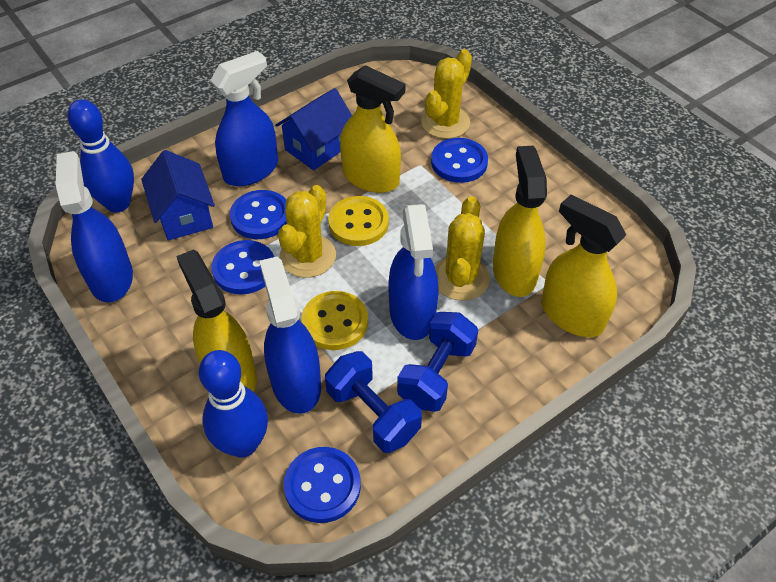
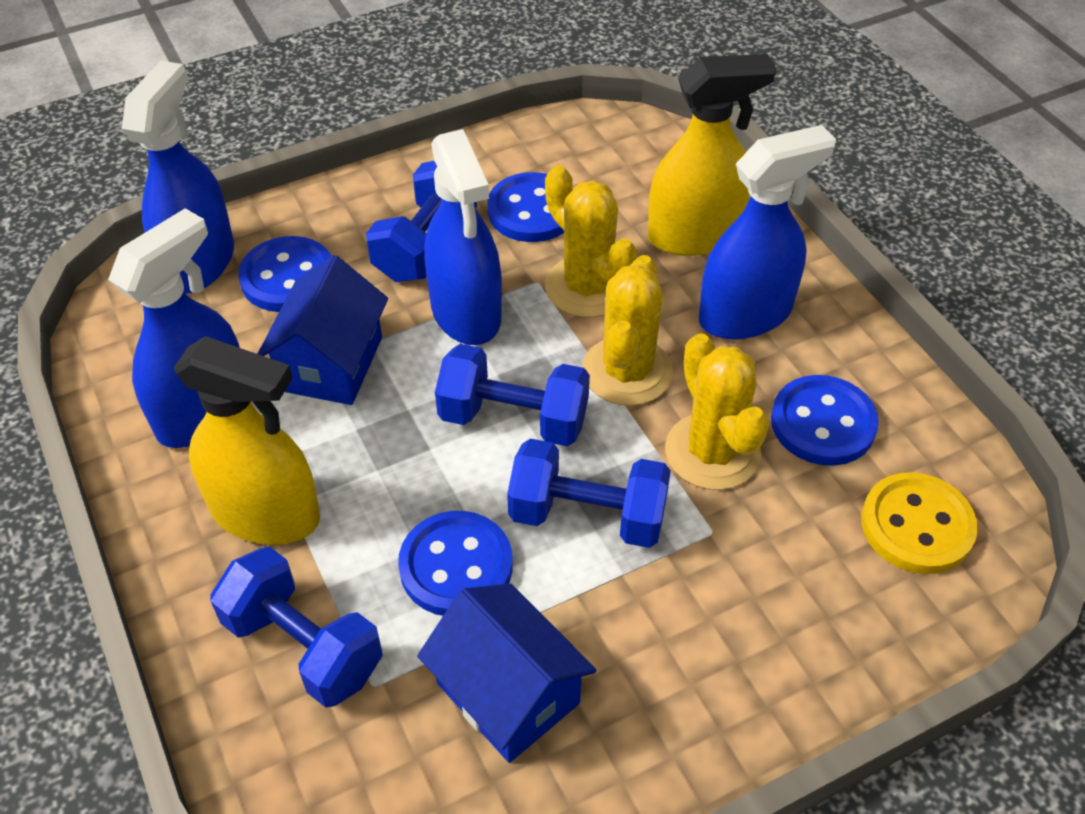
blue bowling pin: 2 -> 0
blue dumbbell: 2 -> 4
yellow button: 2 -> 1
yellow spray bottle: 4 -> 2

